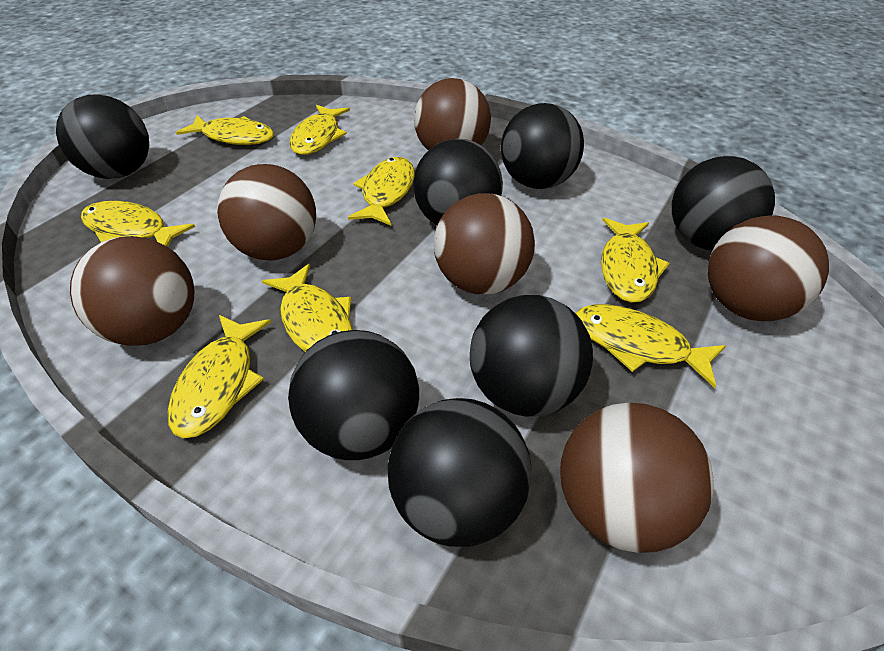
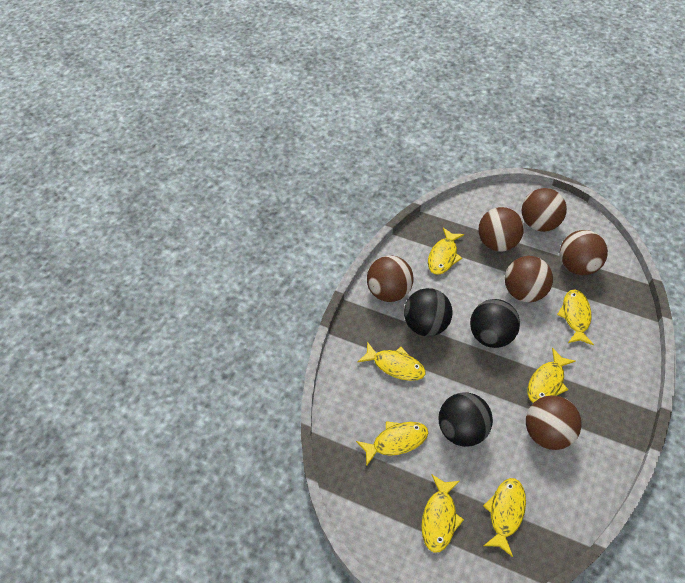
black ball: 7 -> 3
yellow fish: 8 -> 7

